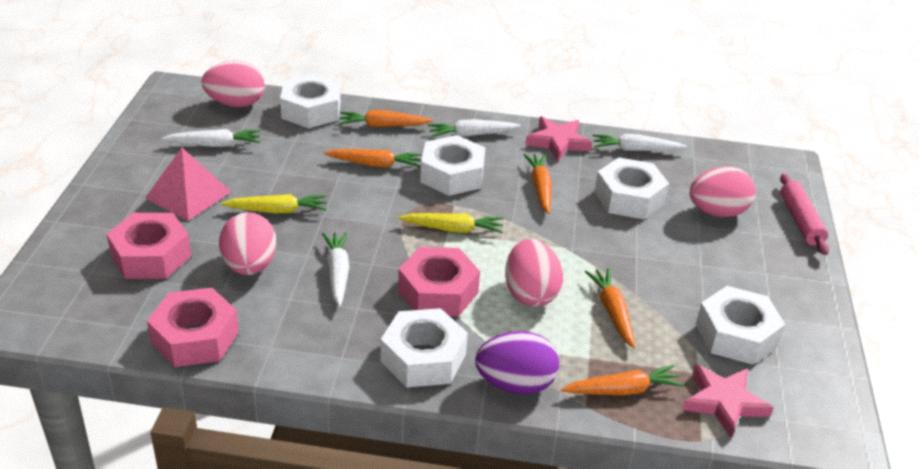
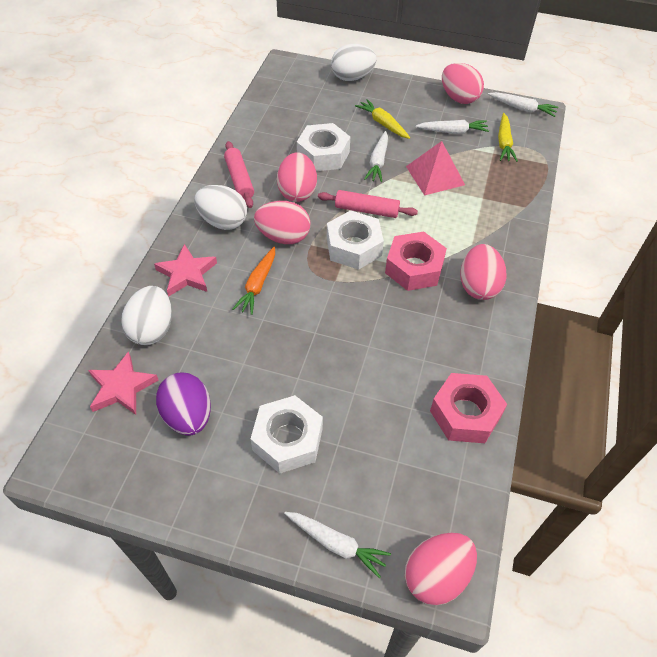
orange carrot: 5 -> 1
pink egg: 4 -> 5
pink nut: 3 -> 2
pink rolling pin: 1 -> 2
white egg: 0 -> 3
white nut: 5 -> 3

